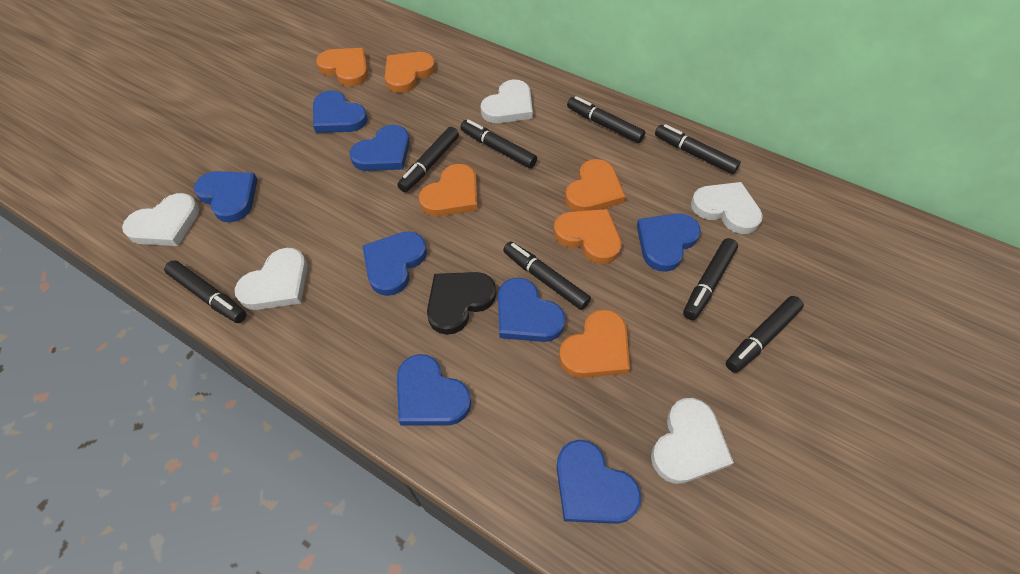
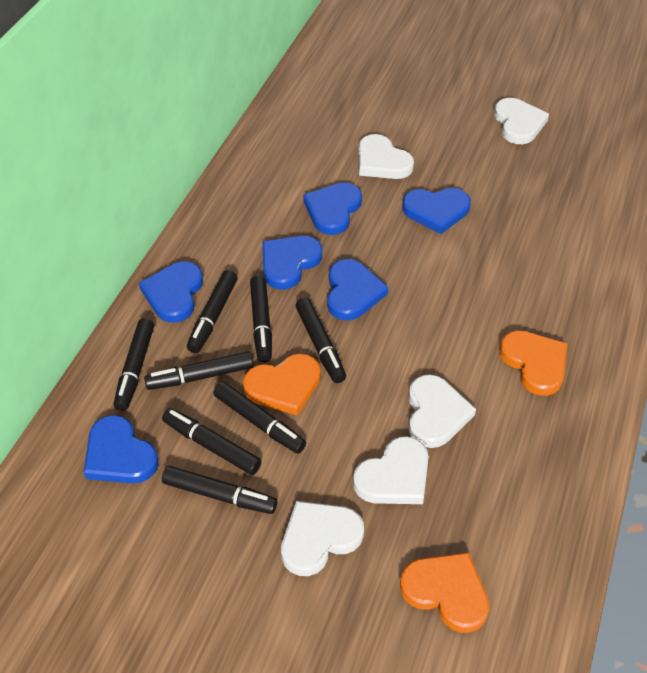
black heart: 1 -> 0
blue heart: 8 -> 6
orange heart: 6 -> 3

